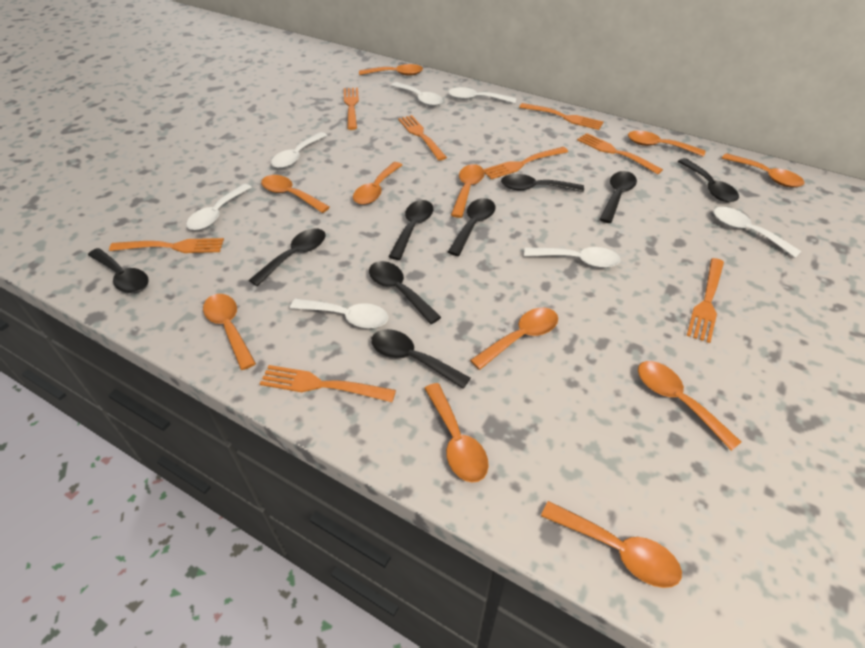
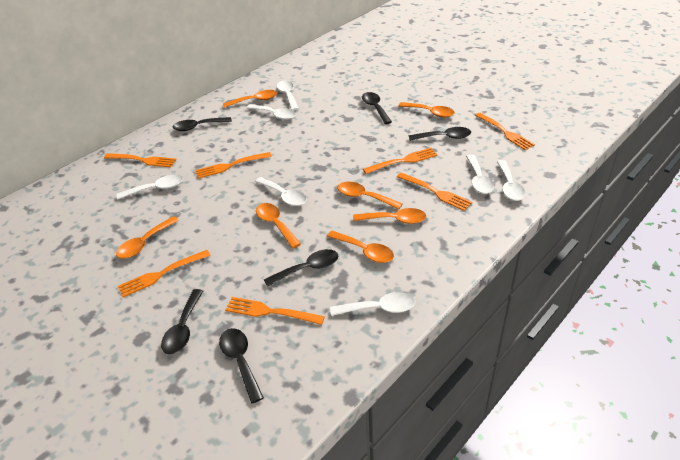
black spoon: 9 -> 6
orange fork: 8 -> 7
orange spoon: 11 -> 7

